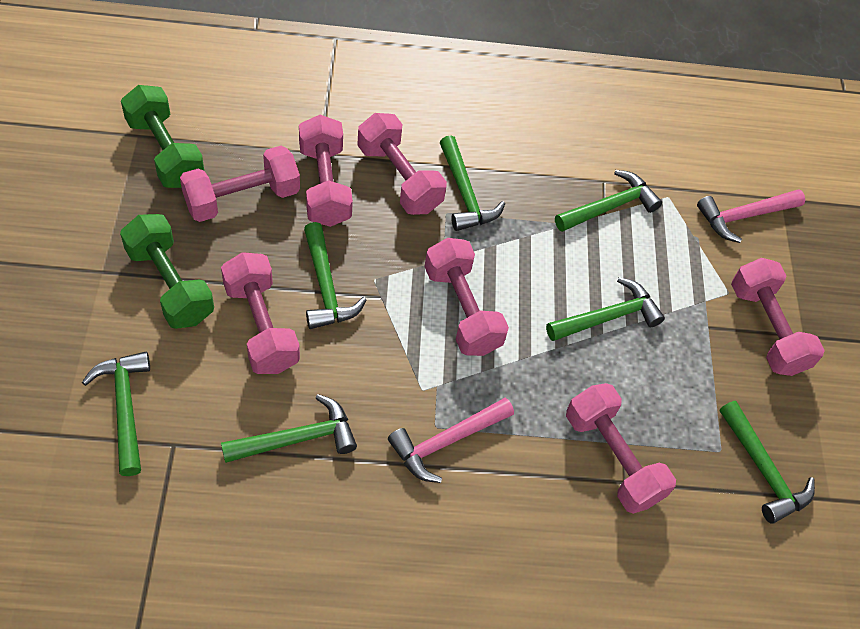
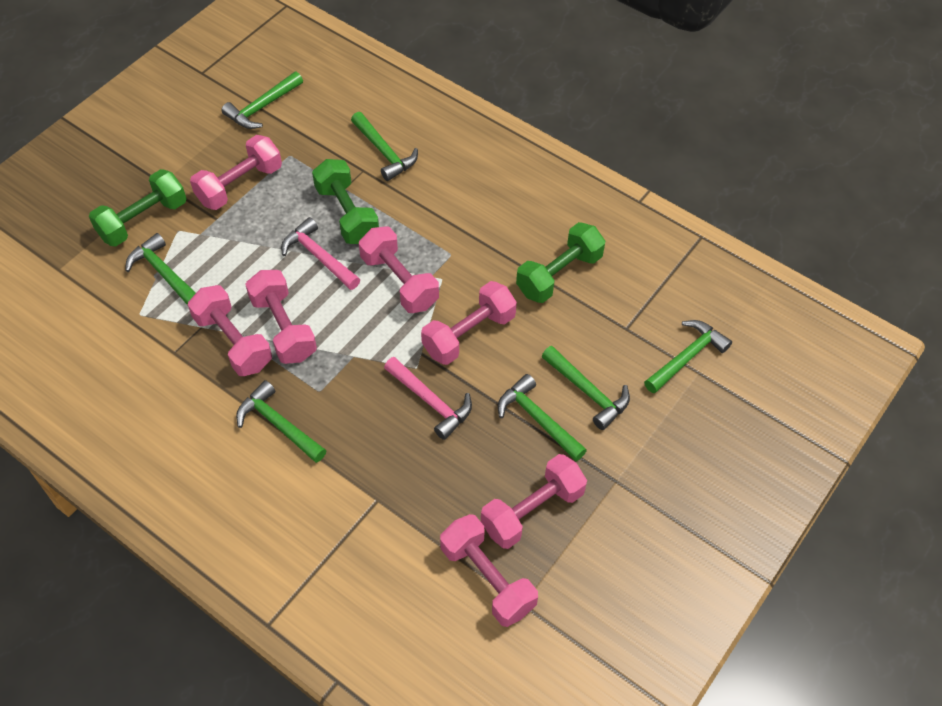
green dumbbell: 2 -> 3

